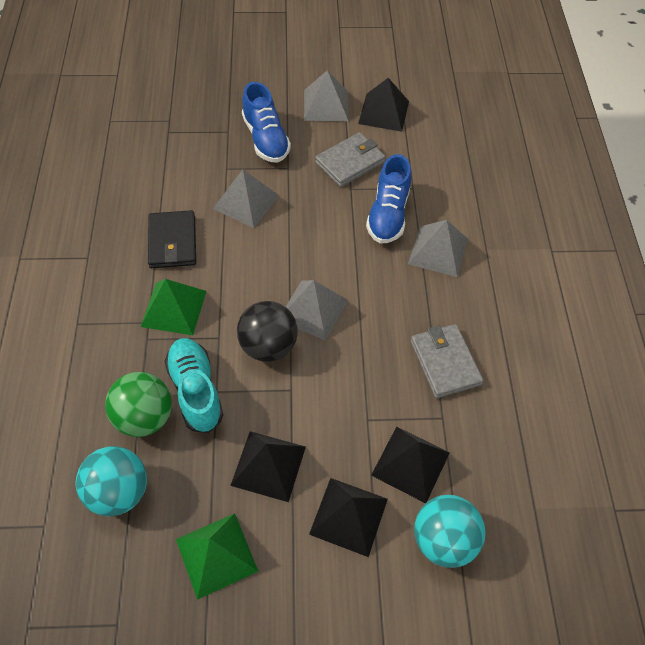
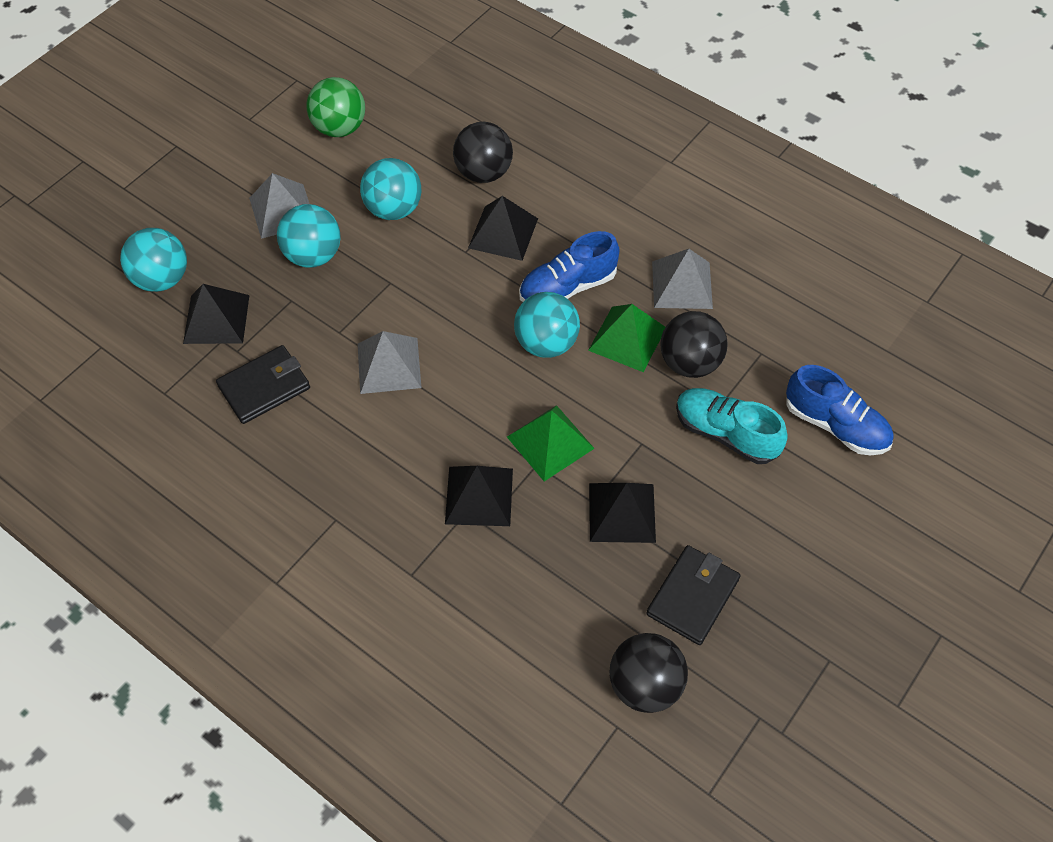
black ball: 1 -> 3
black wallet: 1 -> 2
grey pyramid: 4 -> 3
grey wallet: 2 -> 0
turquoise ball: 2 -> 4

